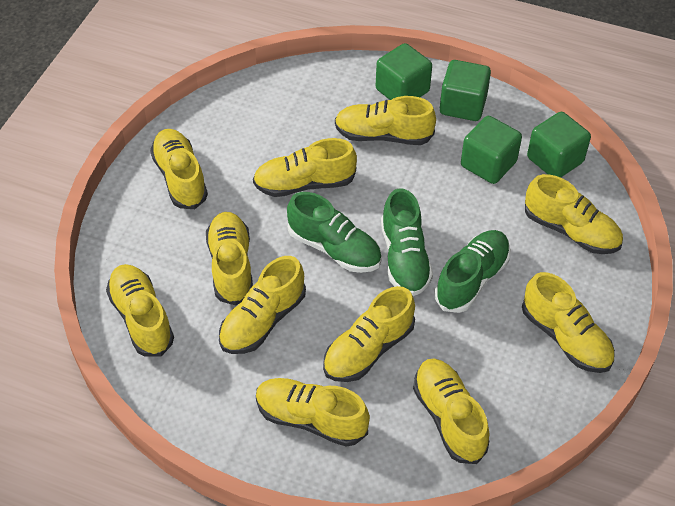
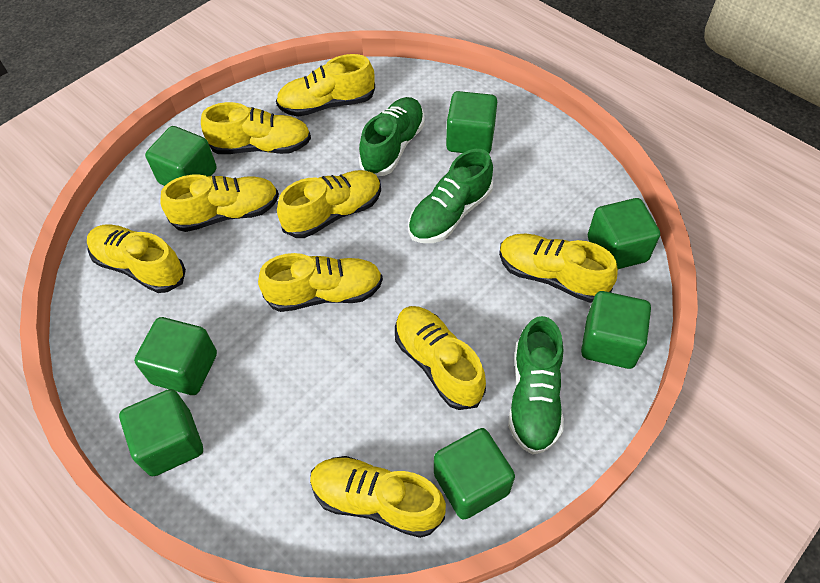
green cube: 4 -> 7
yellow shoe: 11 -> 9

